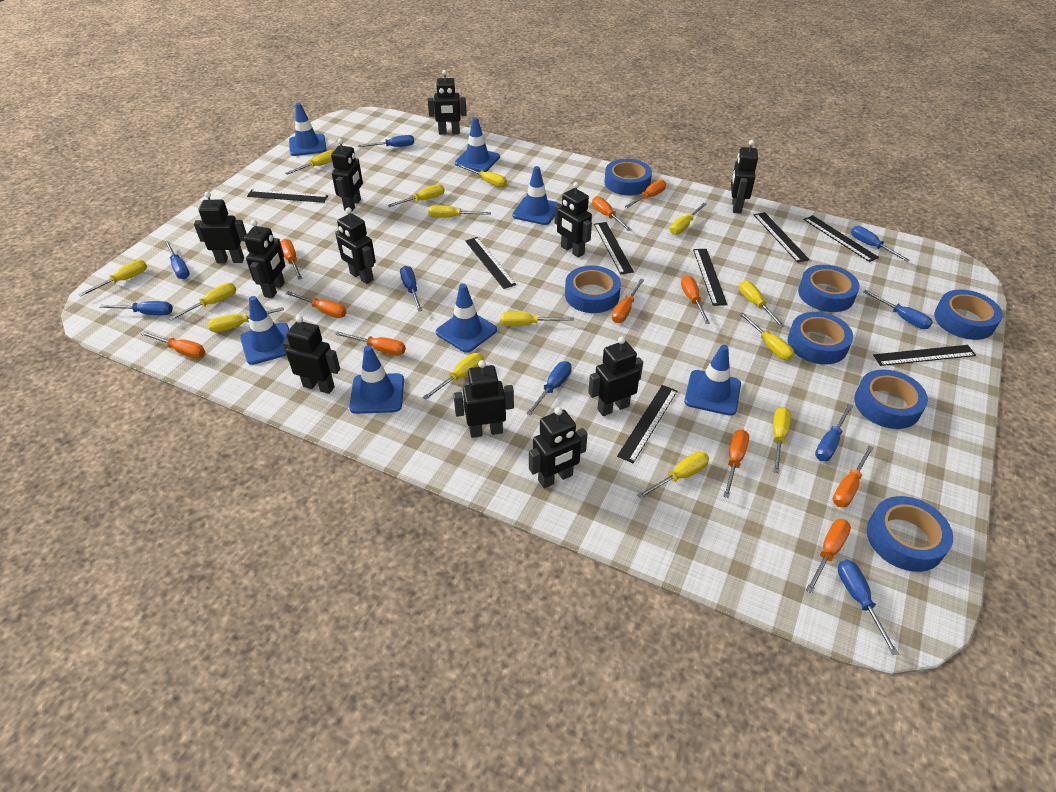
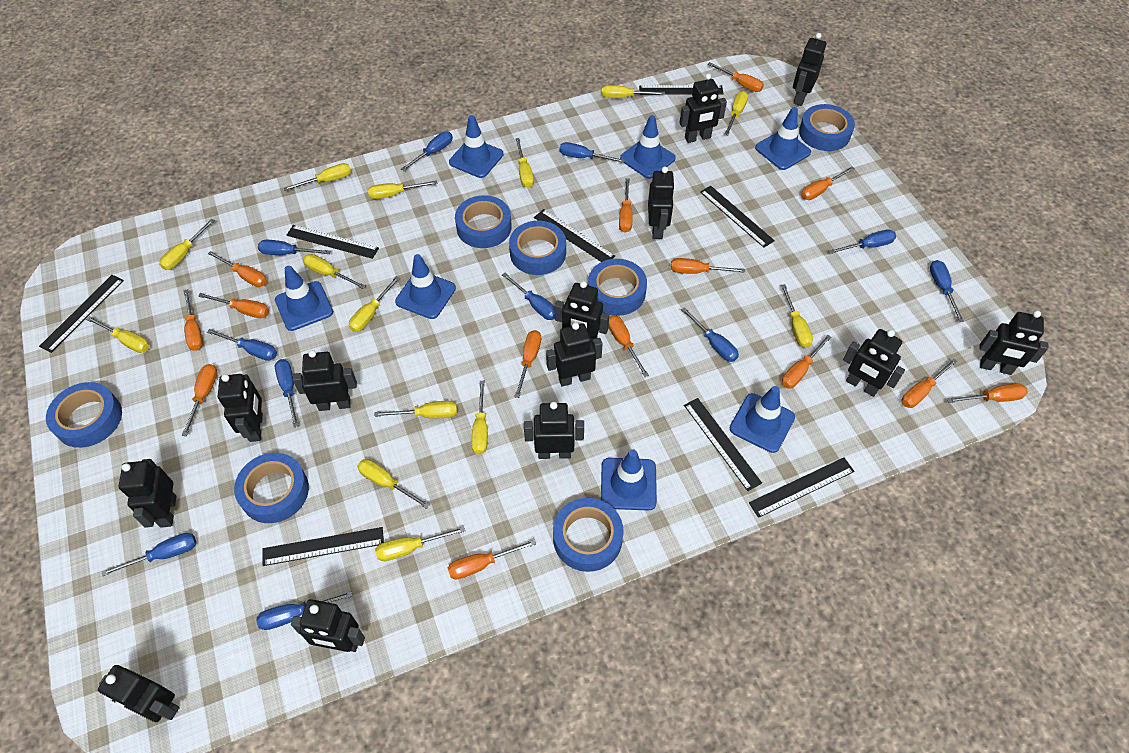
black robot: 11 -> 13
blue screwdriver: 9 -> 11
orange screwdriver: 11 -> 14

